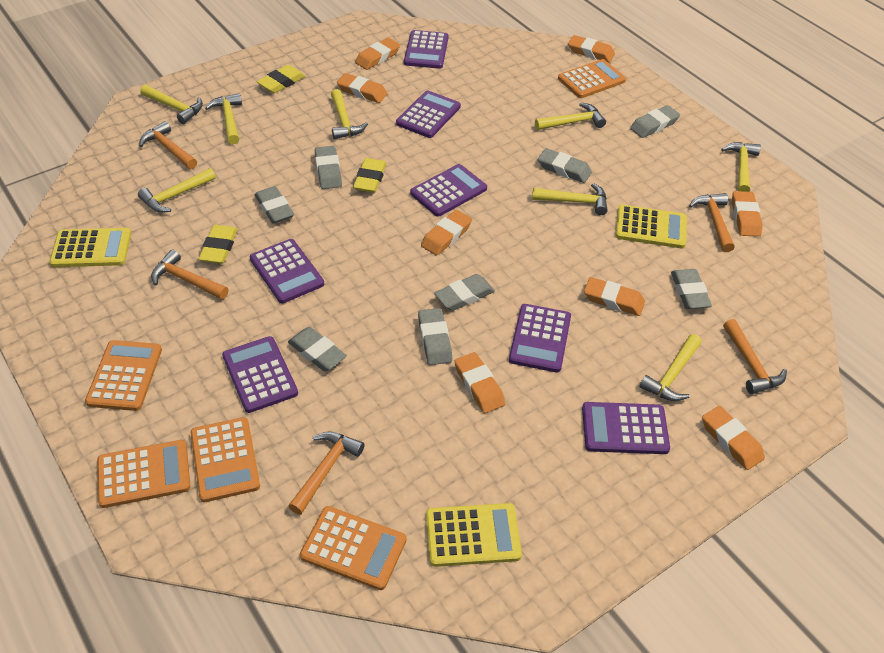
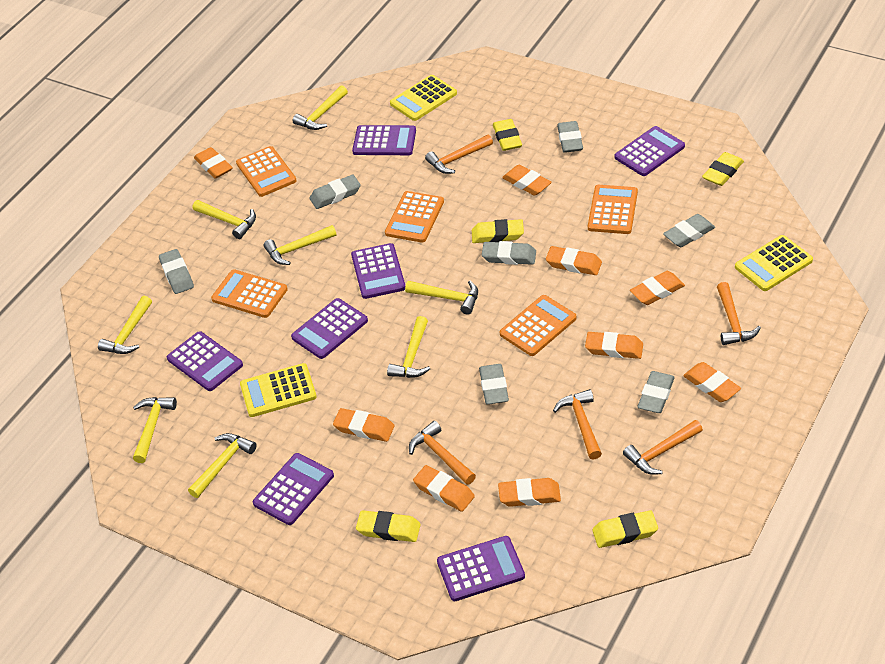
grey eraser: 8 -> 7
orange eraser: 8 -> 9
yellow eraser: 3 -> 5

